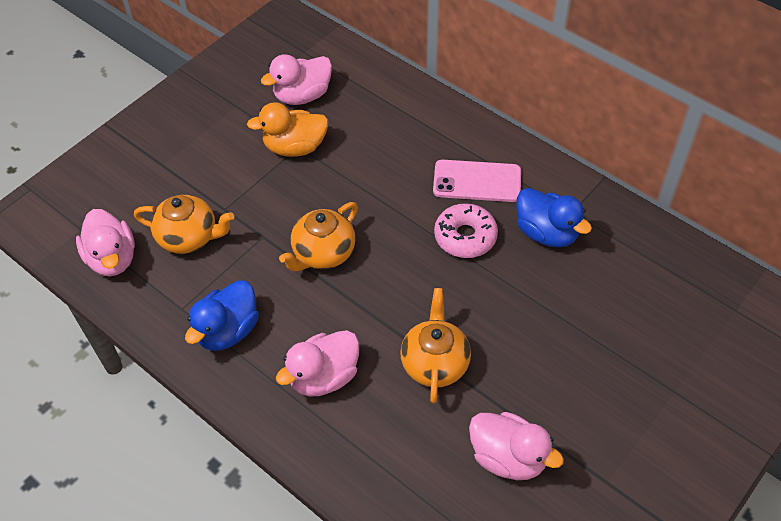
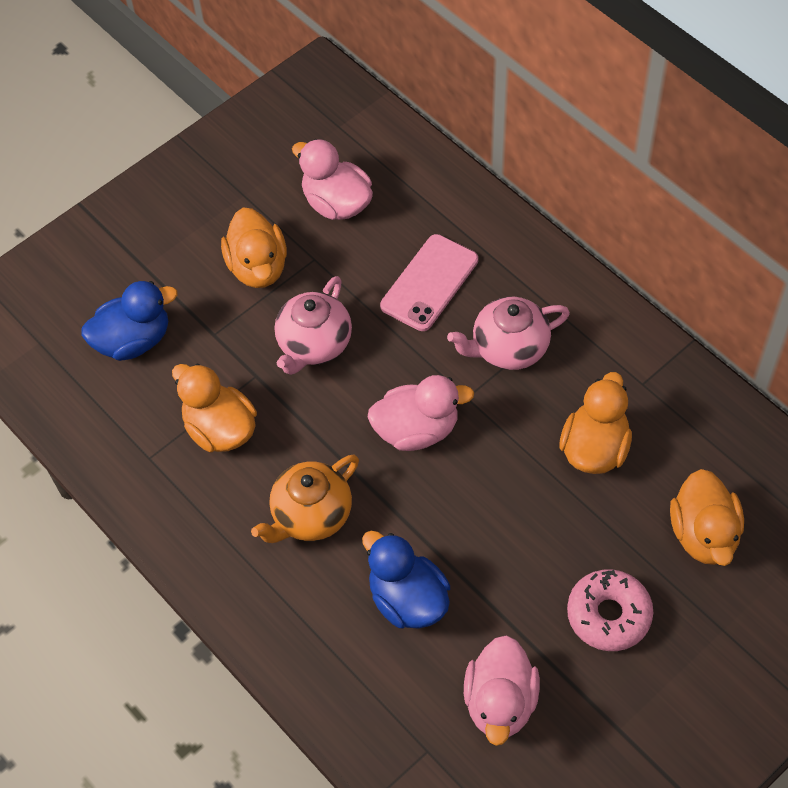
orange duck: 1 -> 4
orange teapot: 3 -> 1
pink duck: 4 -> 3
pink teapot: 0 -> 2

